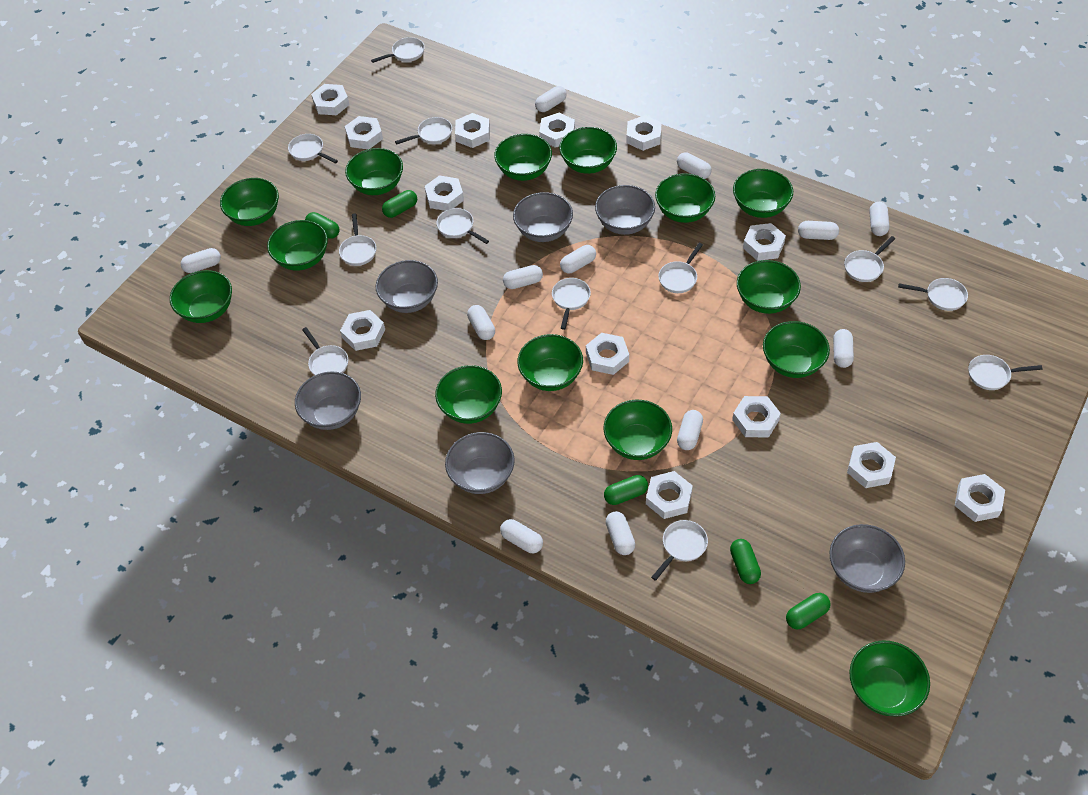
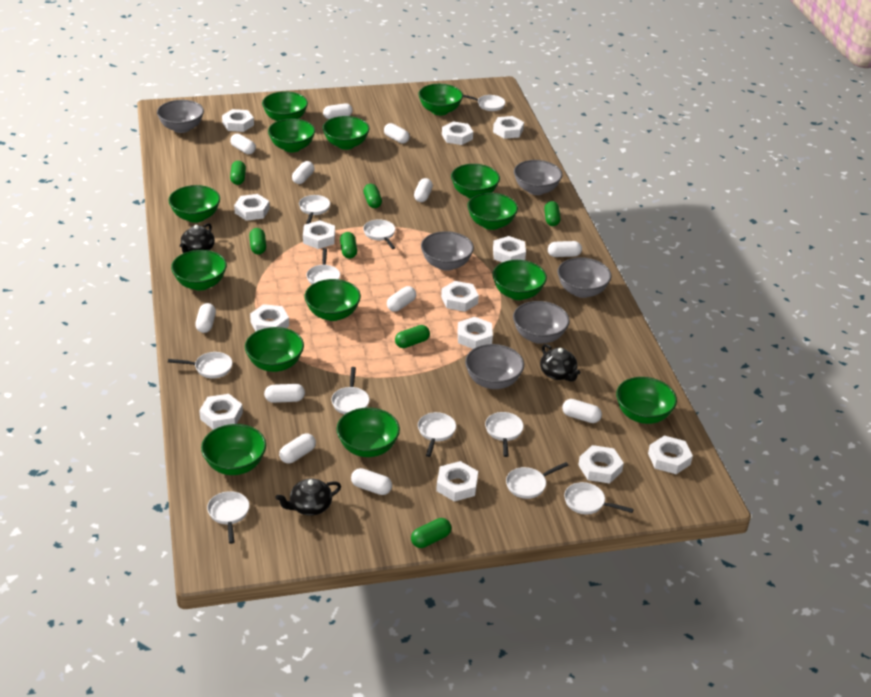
black teapot: 0 -> 3
green capsule: 5 -> 7
white pan: 12 -> 11

